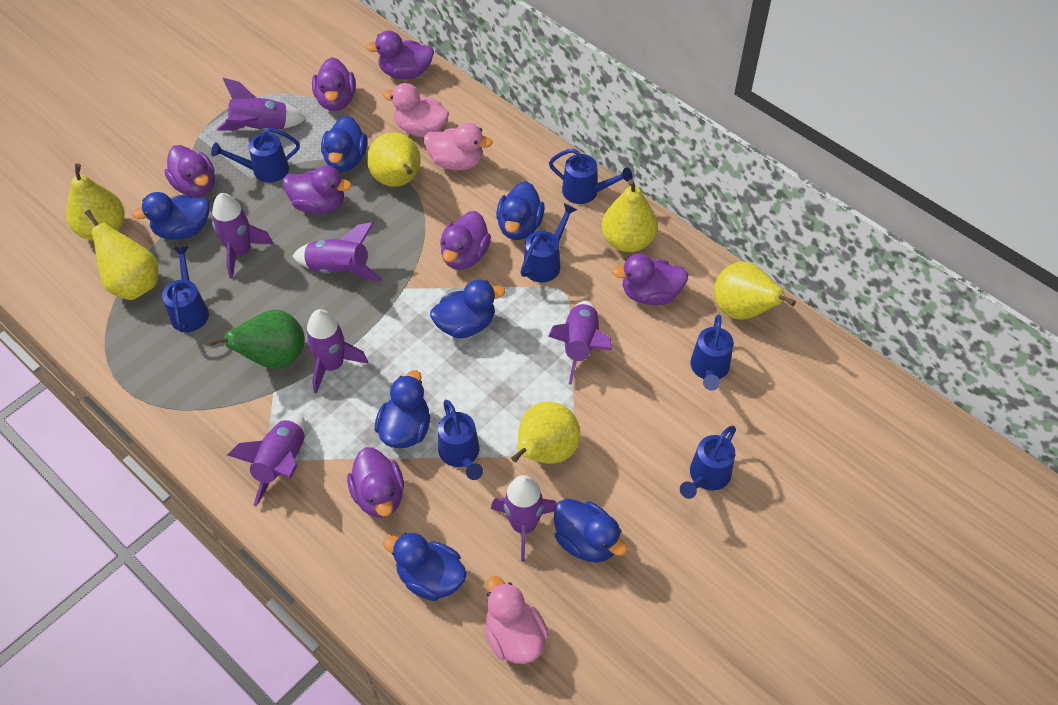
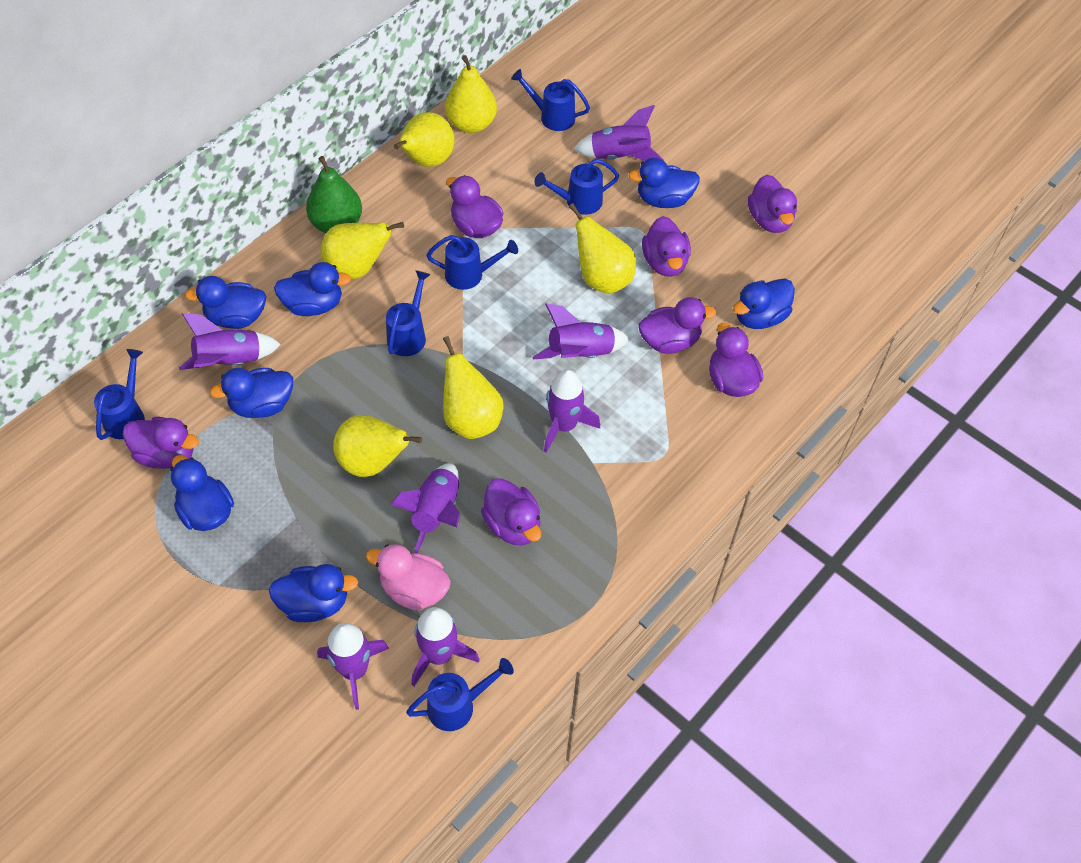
blue watering can: 7 -> 6
pink duck: 3 -> 1

